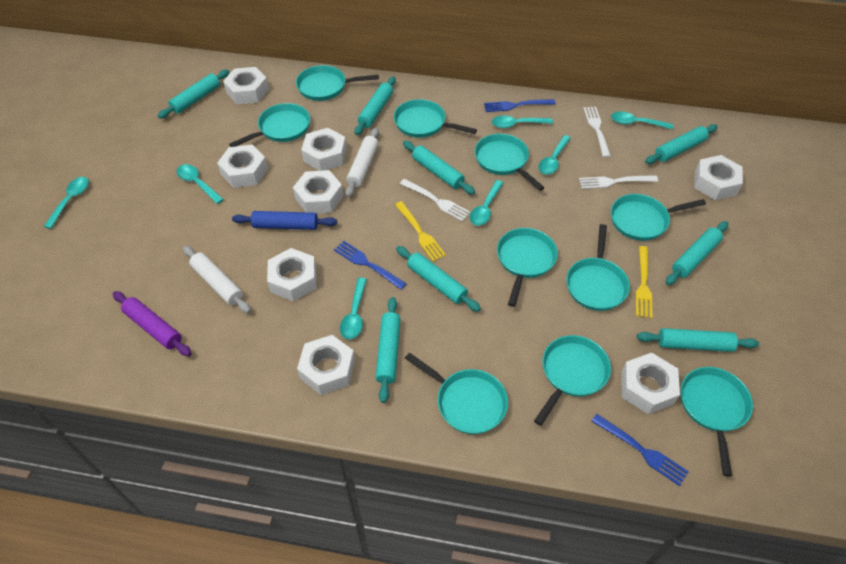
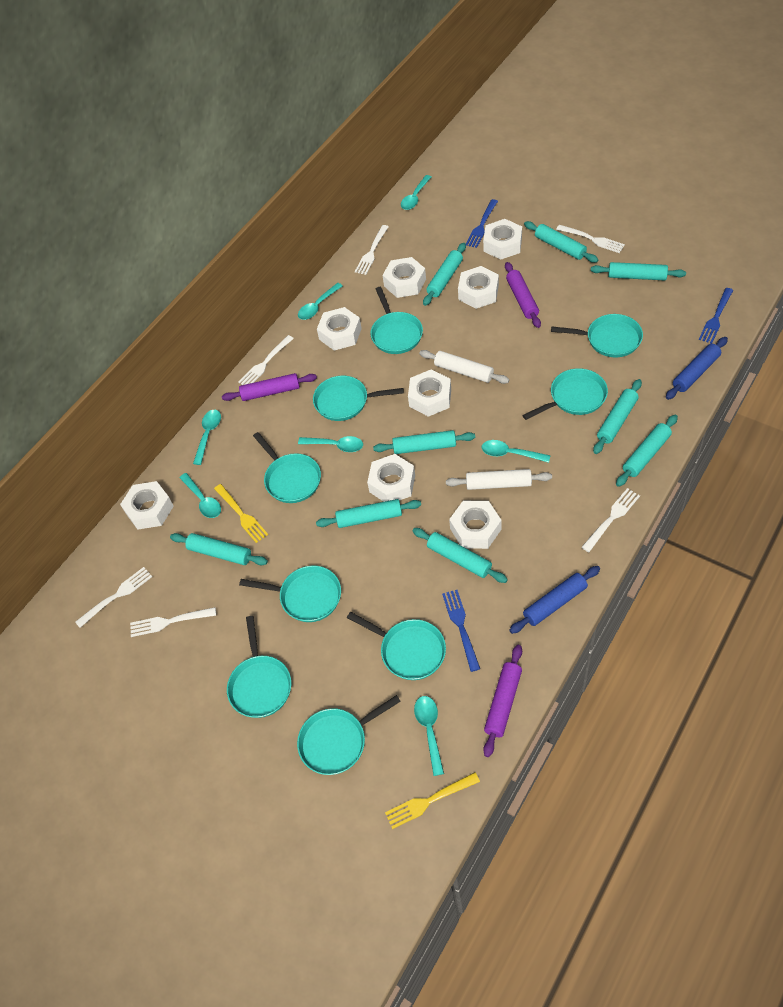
blue rolling pin: 1 -> 2
purple rolling pin: 1 -> 3
turquoise pan: 10 -> 9
turquoise rolling pin: 8 -> 9
white fork: 3 -> 6

